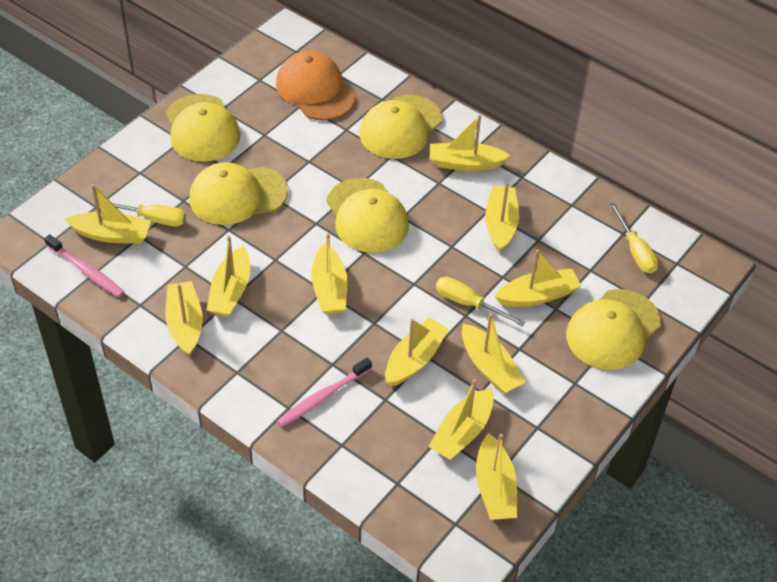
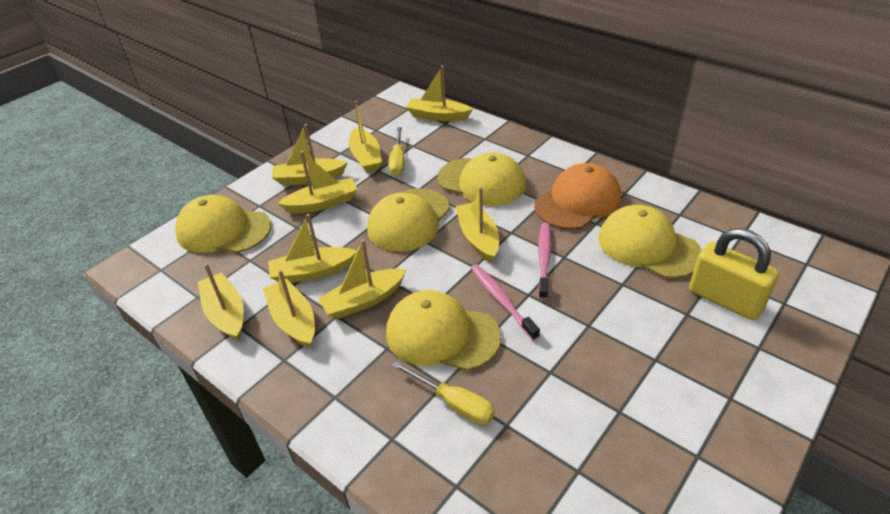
yellow boat: 11 -> 9
yellow padlock: 0 -> 1
yellow screwdriver: 3 -> 2

